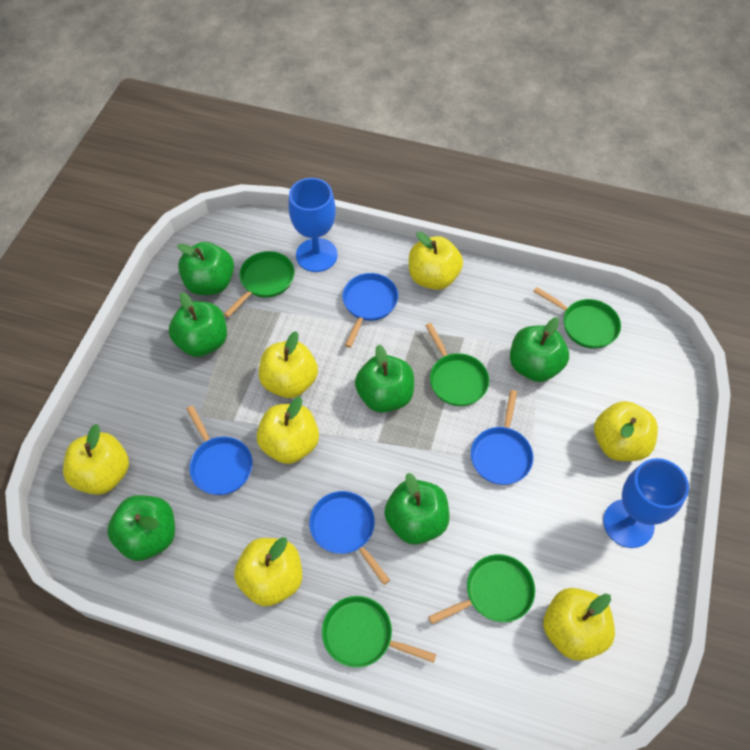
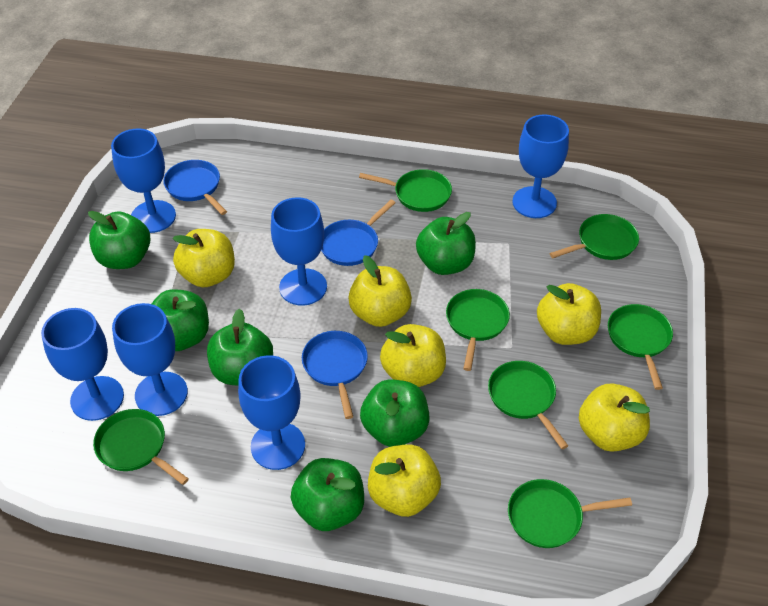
blue goblet: 2 -> 6
blue pan: 4 -> 3
green pan: 5 -> 7
yellow apple: 7 -> 6

